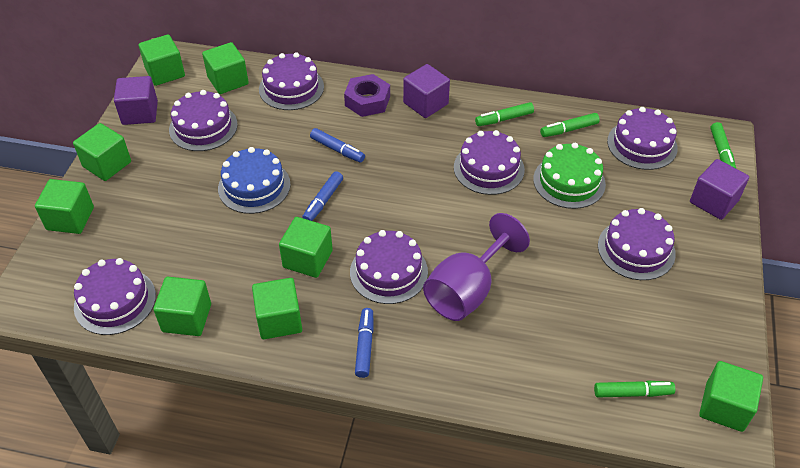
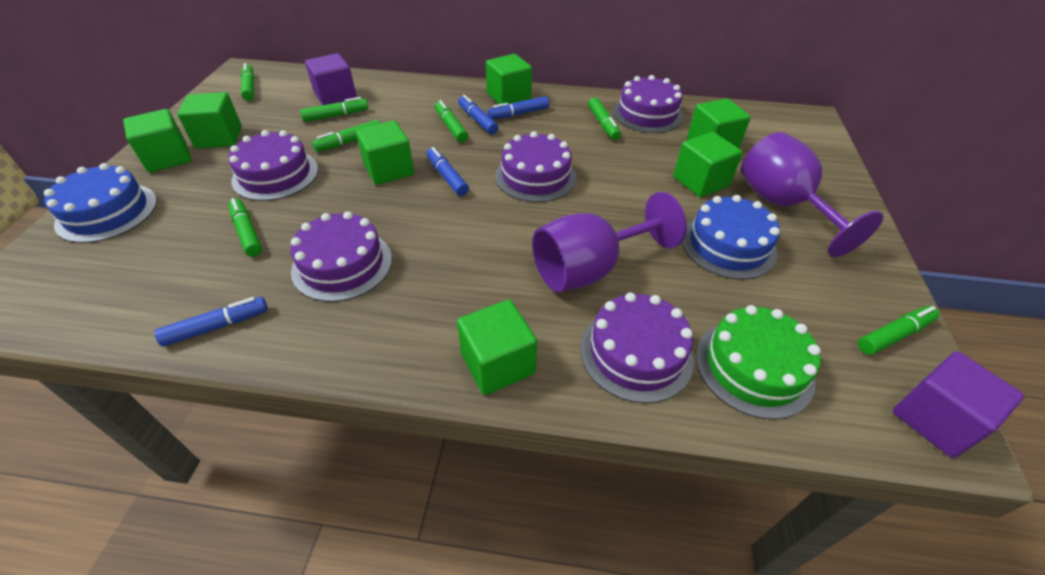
blue cake: 1 -> 2
blue marker: 3 -> 4
green cube: 8 -> 7
green marker: 4 -> 7
purple cake: 7 -> 5
purple cube: 3 -> 2
purple goblet: 1 -> 2
purple nut: 1 -> 0

